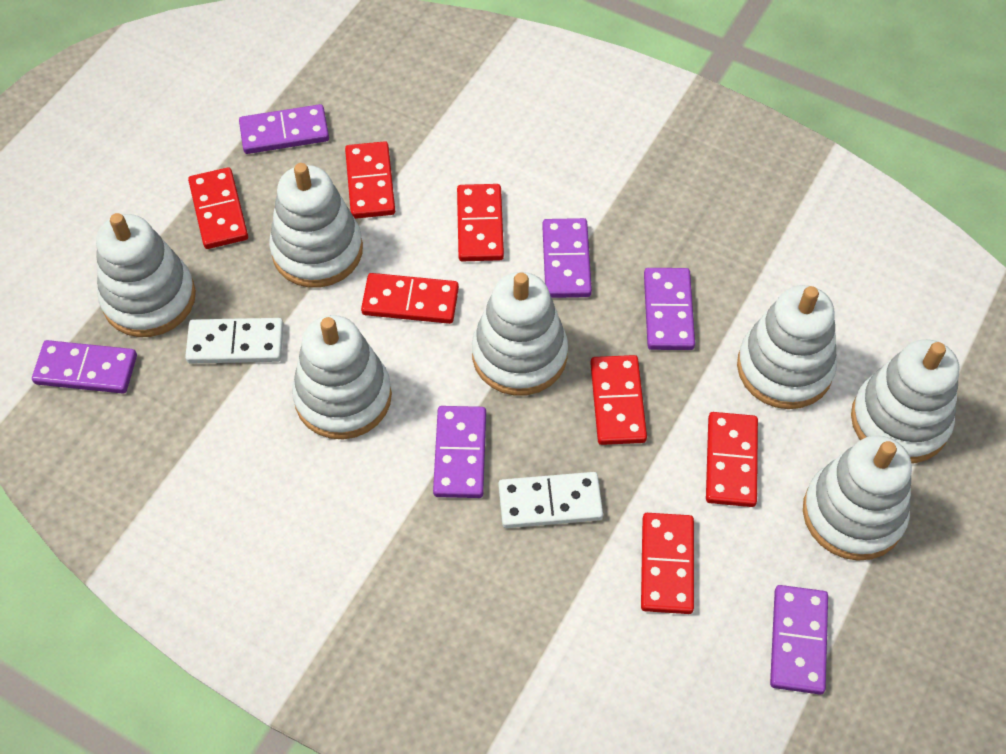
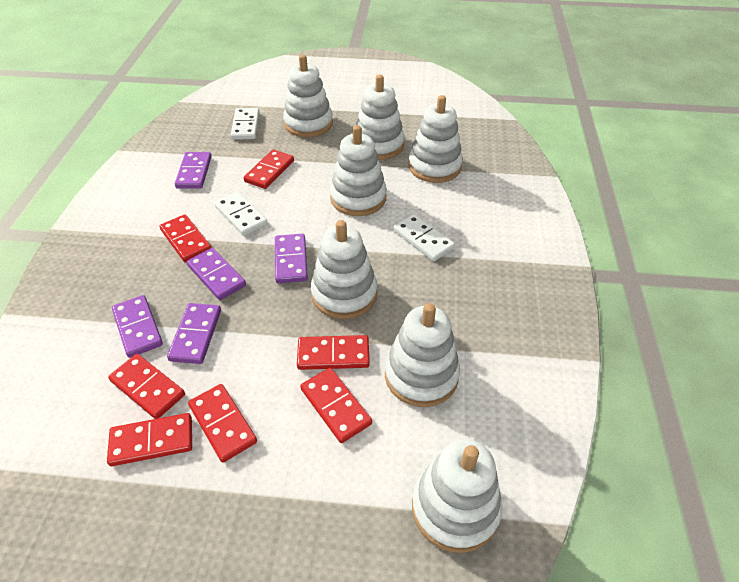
purple domino: 6 -> 5
white domino: 2 -> 3

